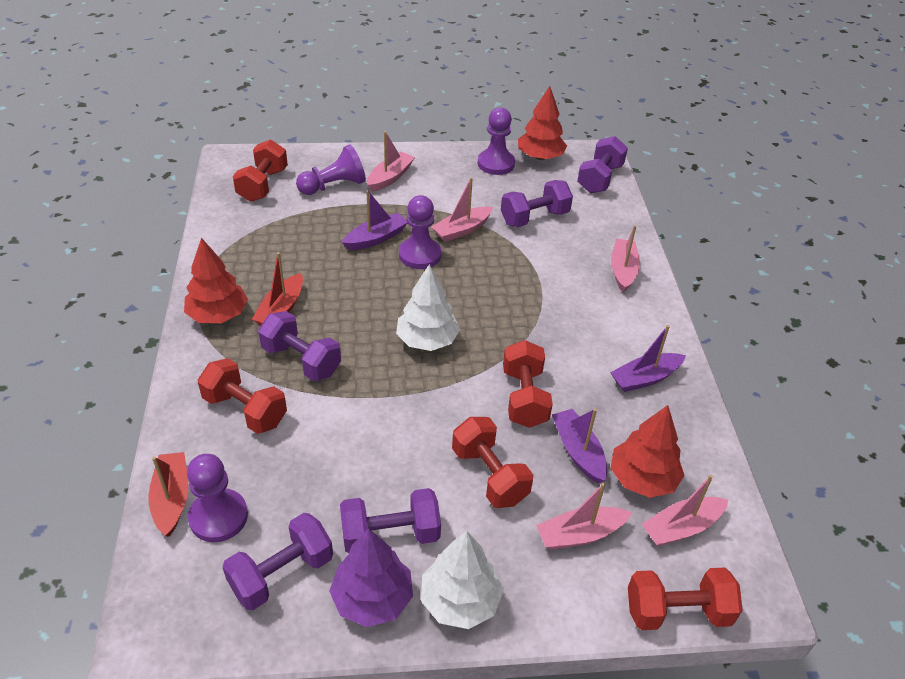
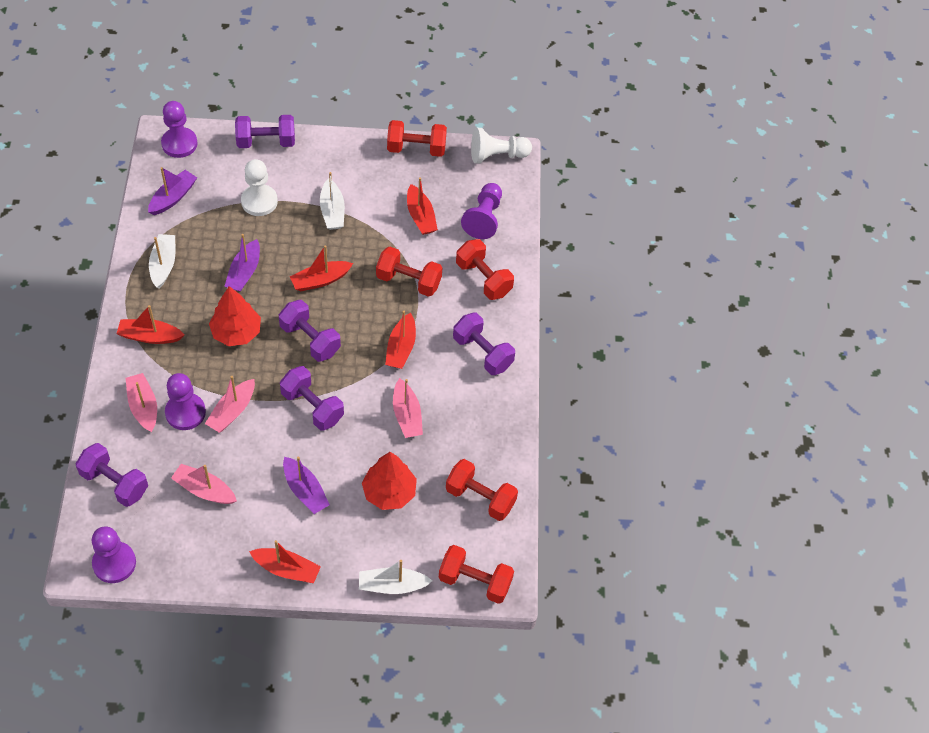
pink boat: 5 -> 4
purple tree: 1 -> 0
red boat: 2 -> 5
red tree: 3 -> 2
white boat: 0 -> 3
white pawn: 0 -> 2
white tree: 2 -> 0

